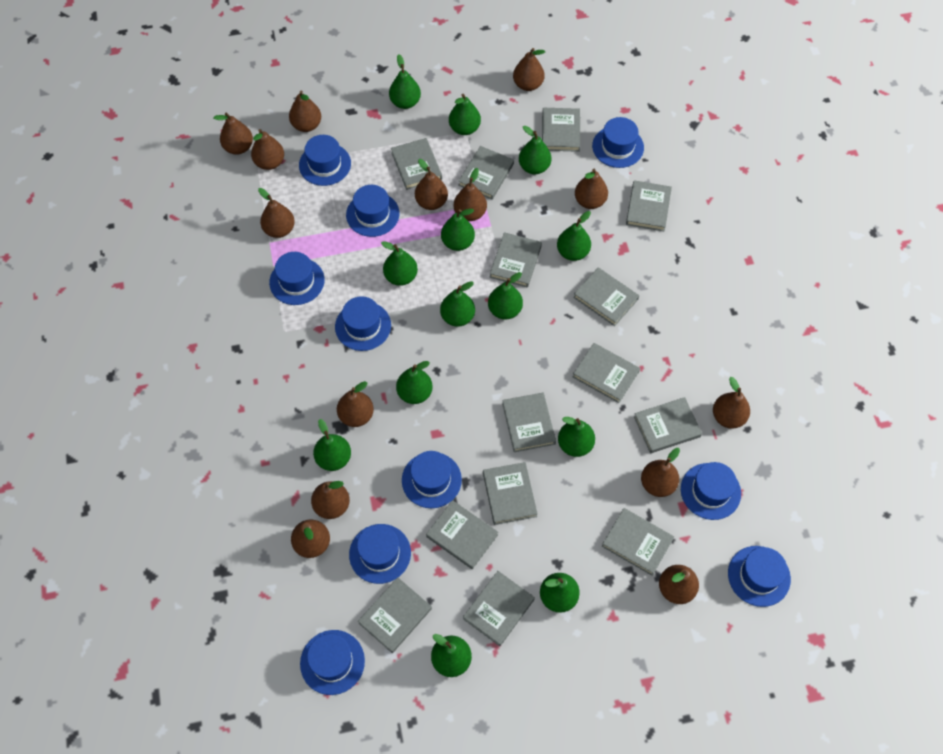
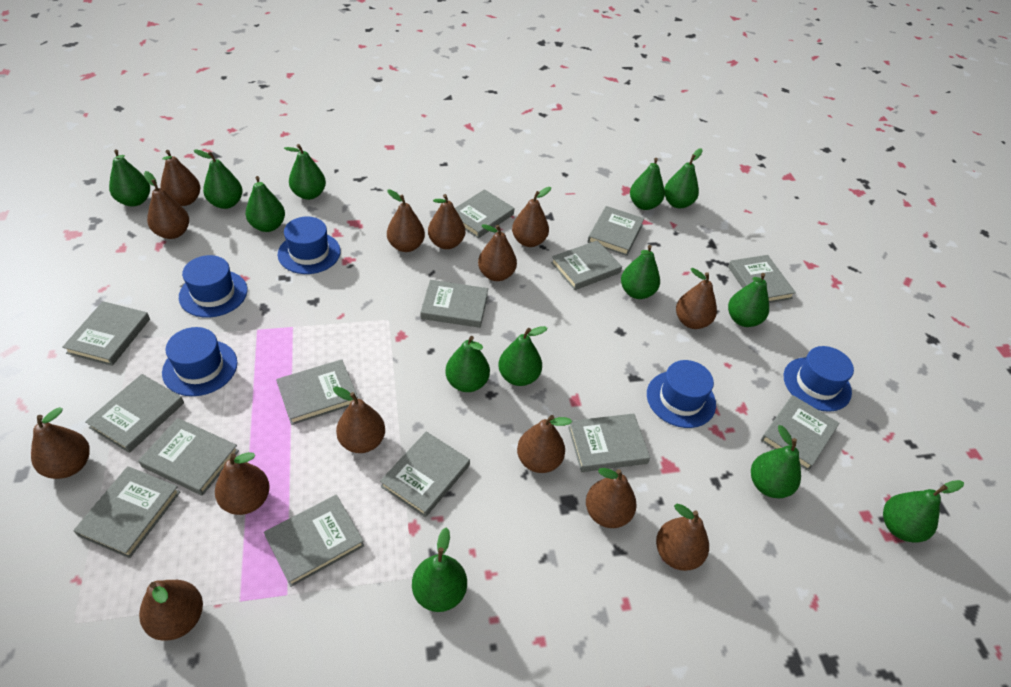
blue hat: 10 -> 5

